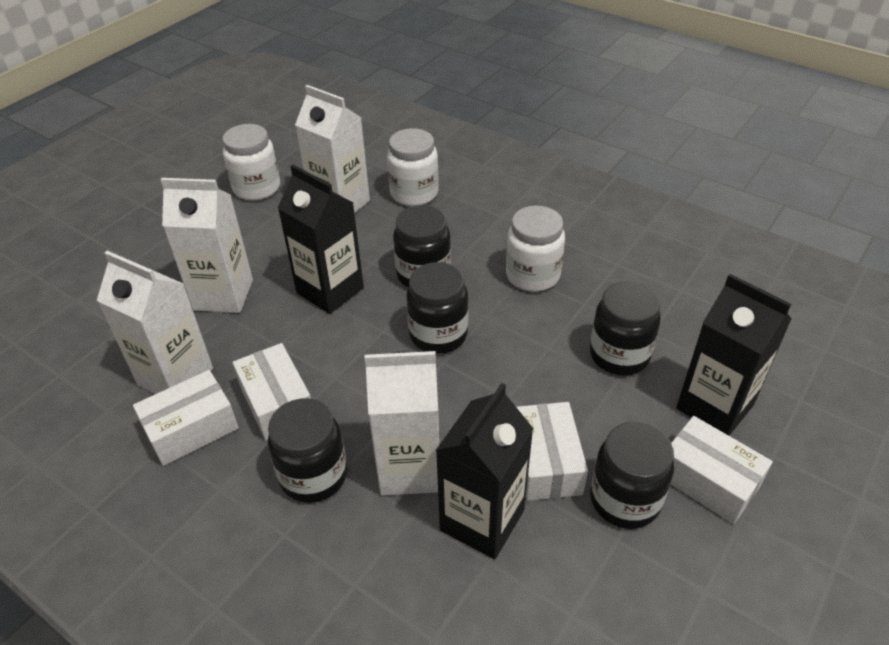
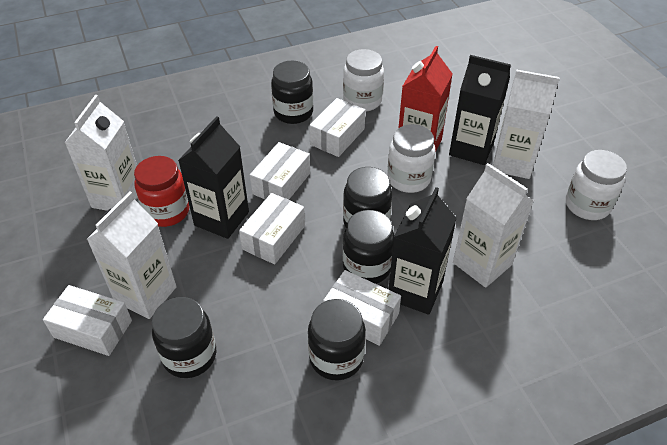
red carton: 0 -> 1
red jar: 0 -> 1
white box: 4 -> 5

